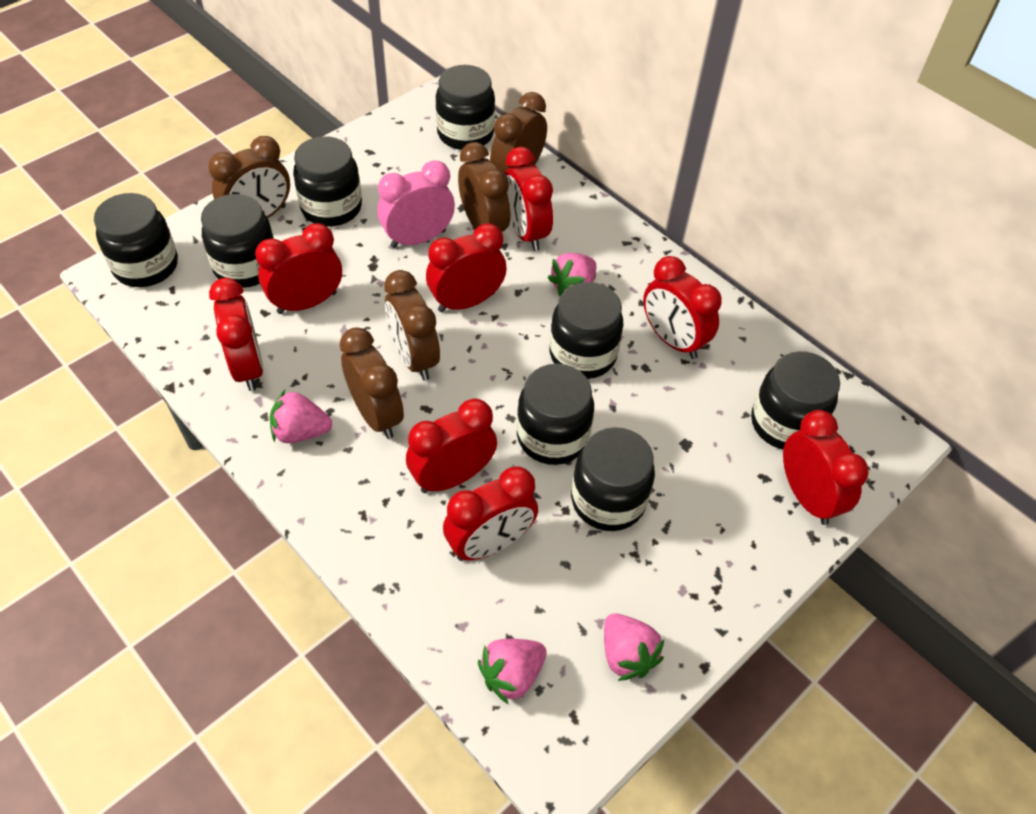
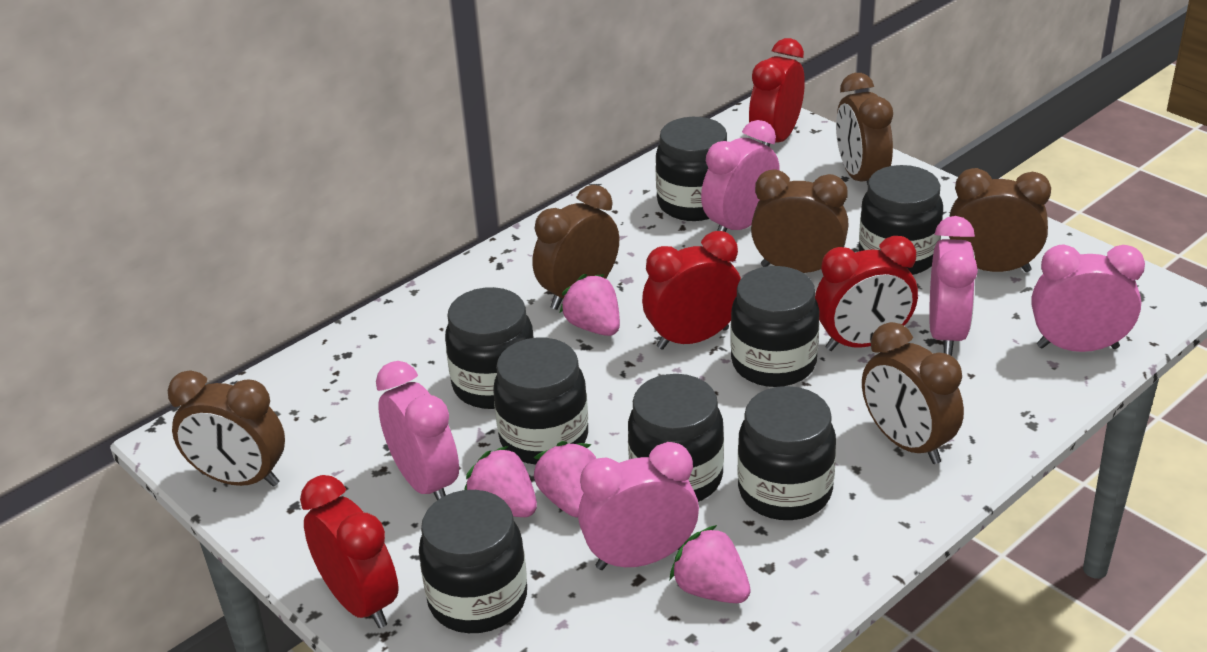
brown clock: 5 -> 6
pink clock: 1 -> 5
red clock: 8 -> 4

